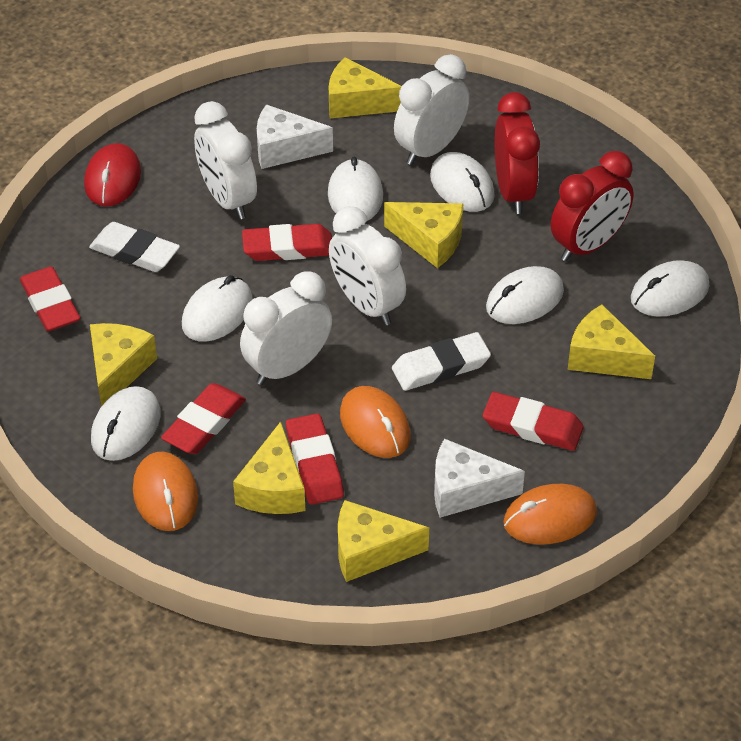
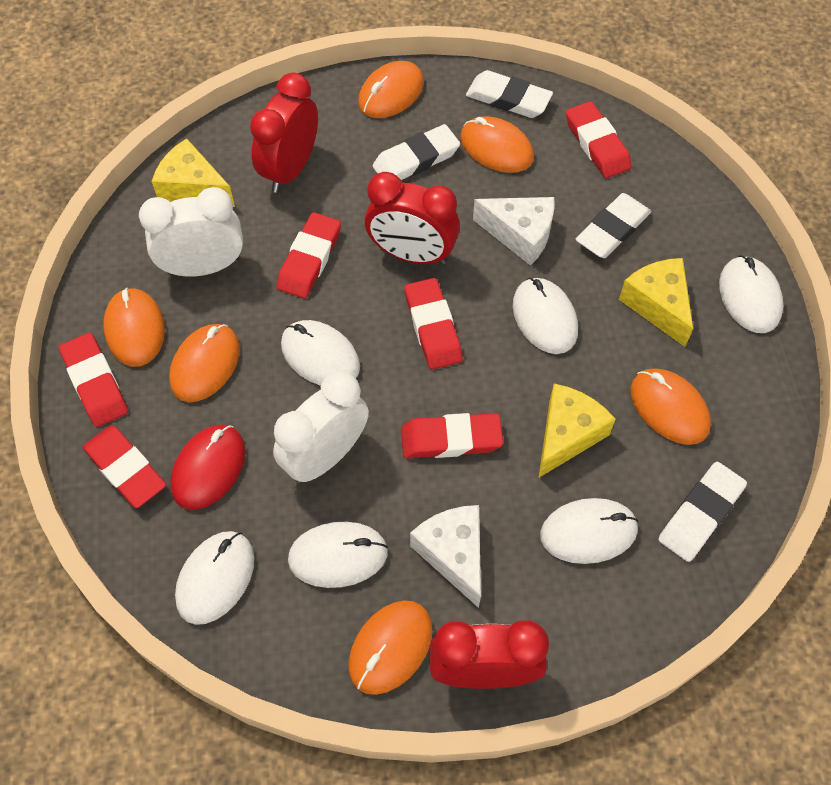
orange mouse: 3 -> 6
red clock: 2 -> 3
red eraser: 5 -> 6
white clock: 4 -> 2
white eraser: 2 -> 4
yellow cheese: 6 -> 3

